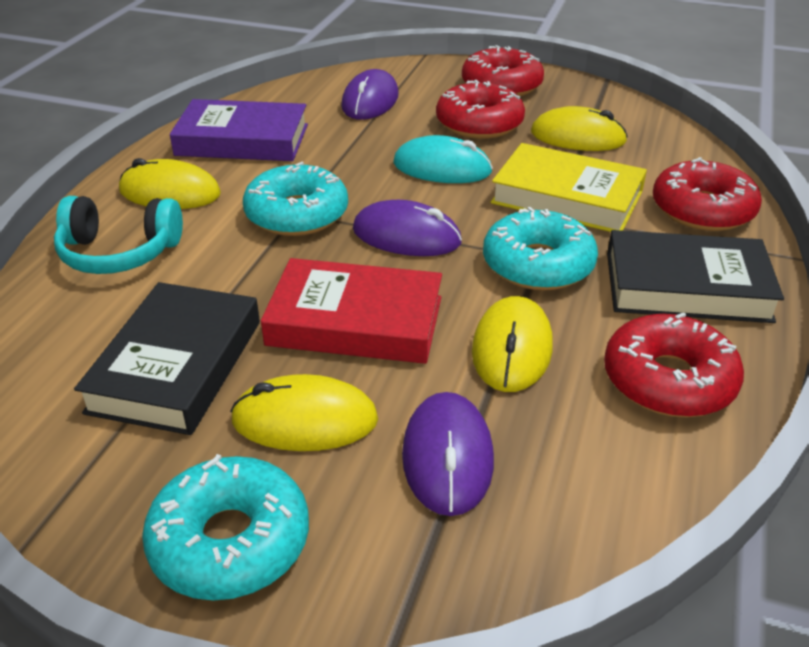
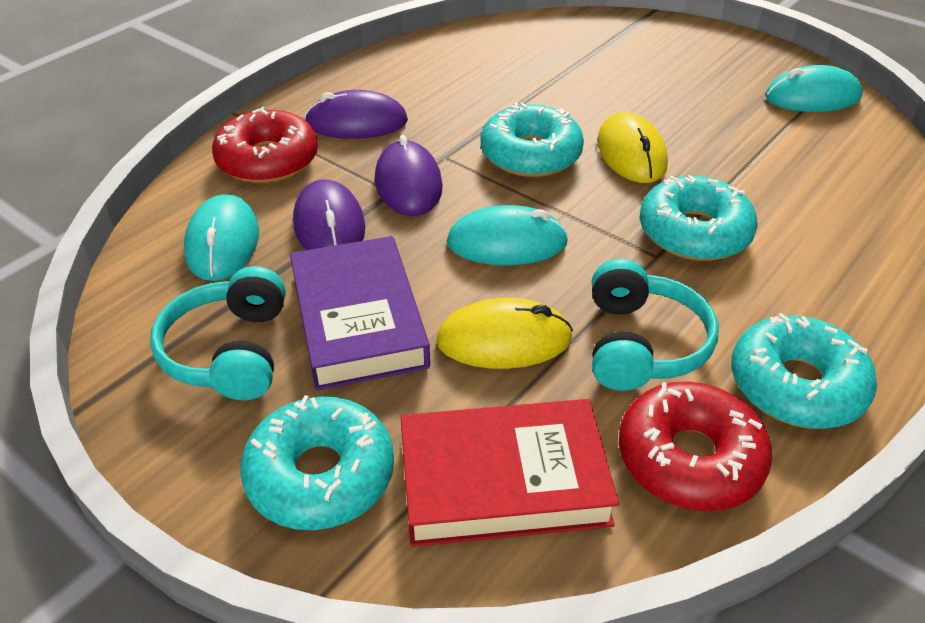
black book: 2 -> 0
red donut: 4 -> 2
turquoise donut: 3 -> 4
turquoise headphones: 1 -> 2
turquoise mouse: 1 -> 3
yellow book: 1 -> 0
yellow mouse: 4 -> 2

